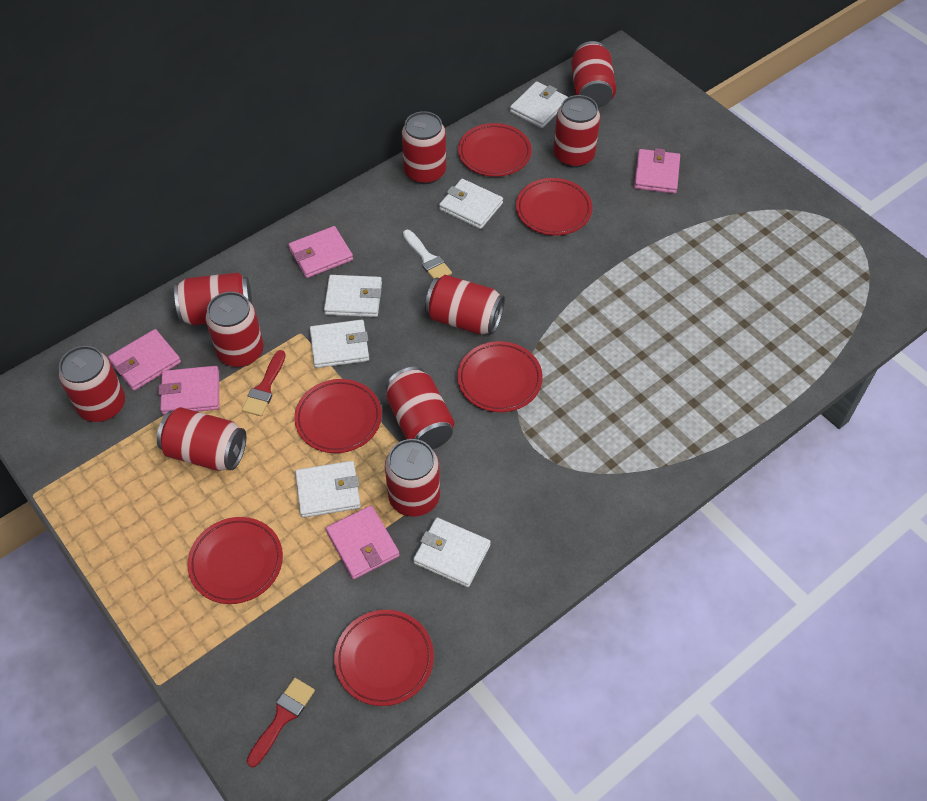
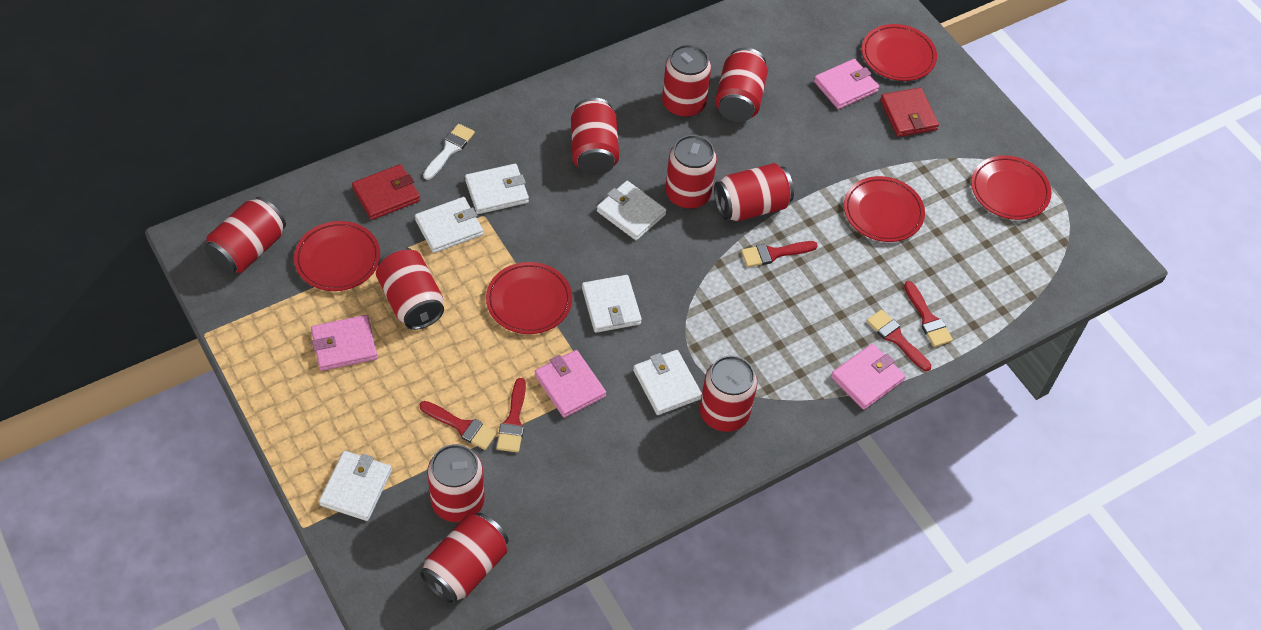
pink wallet: 5 -> 4
red brush: 2 -> 5
red plate: 6 -> 5
red wallet: 0 -> 2

